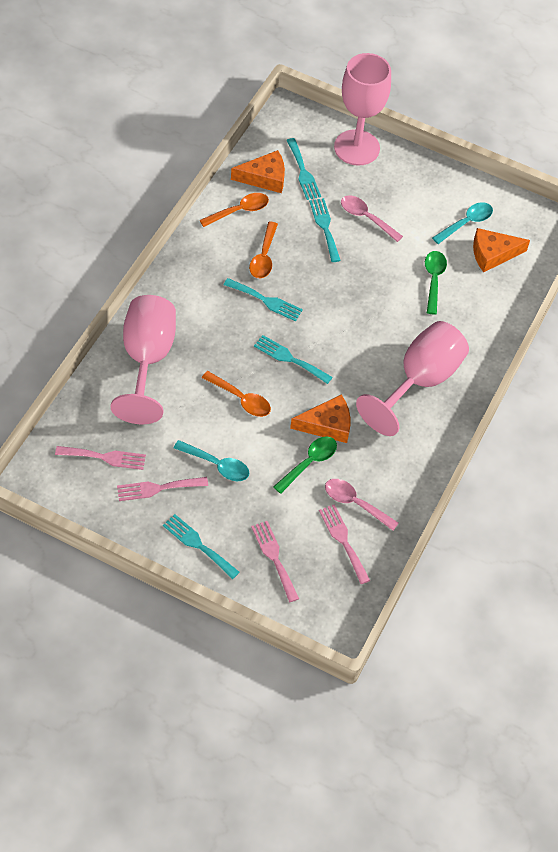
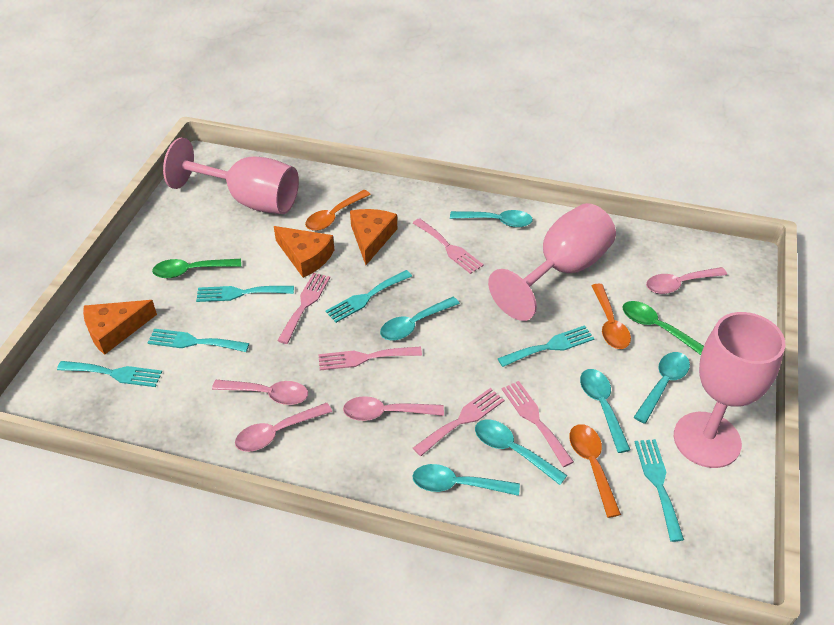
pink fork: 4 -> 5
pink spoon: 2 -> 4
turquoise fork: 5 -> 6
turquoise spoon: 2 -> 6

